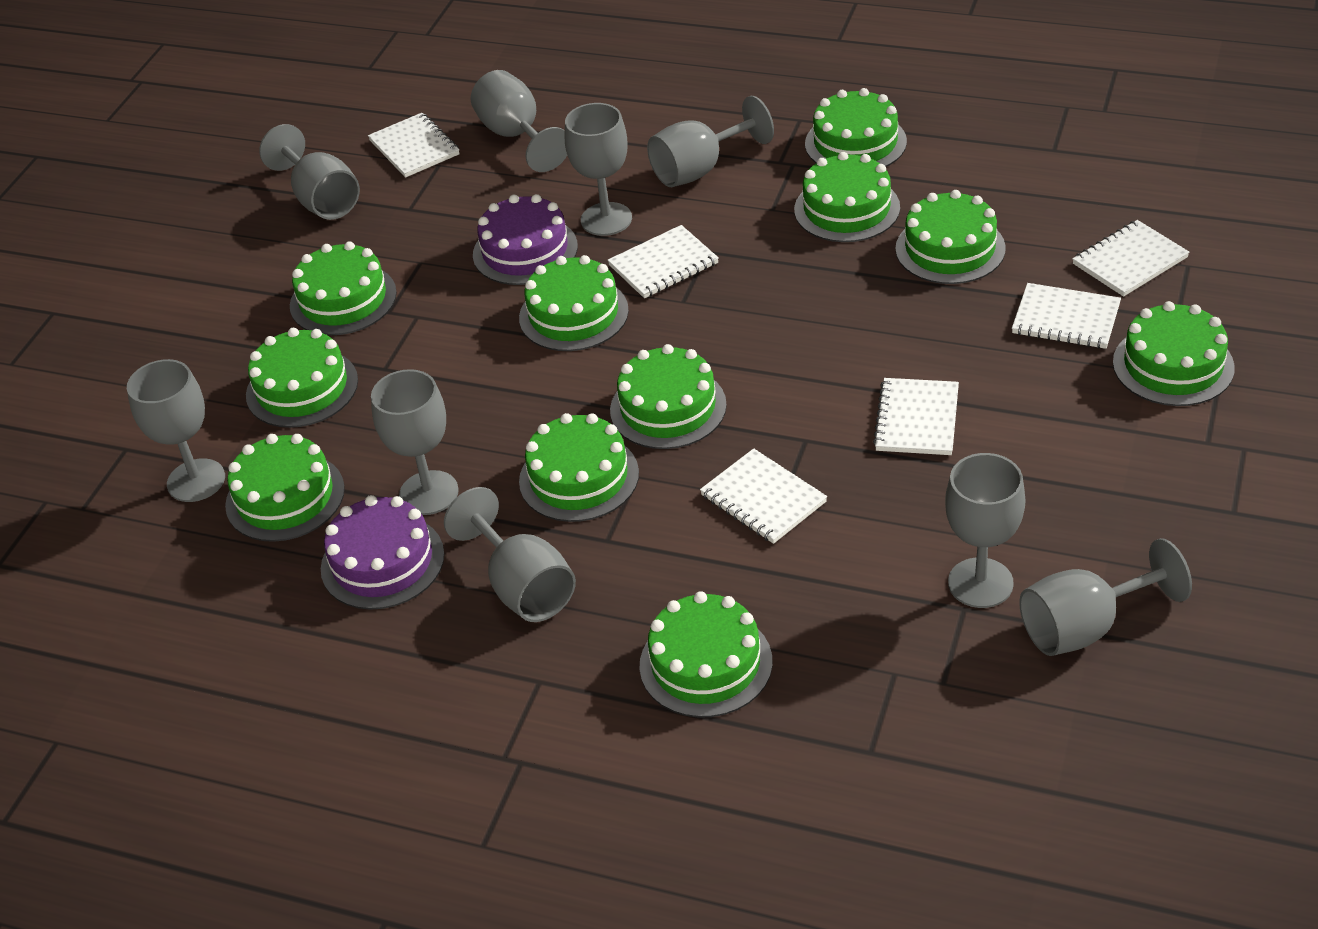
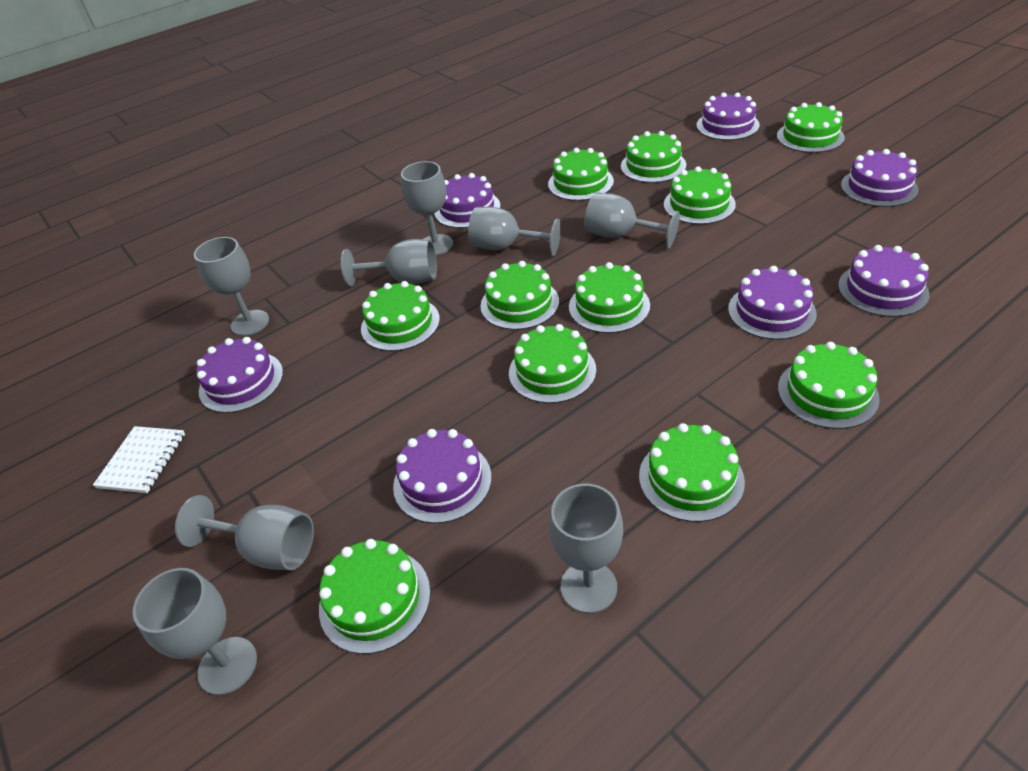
grey goblet: 9 -> 8
purple cake: 2 -> 7
white notebook: 6 -> 1

